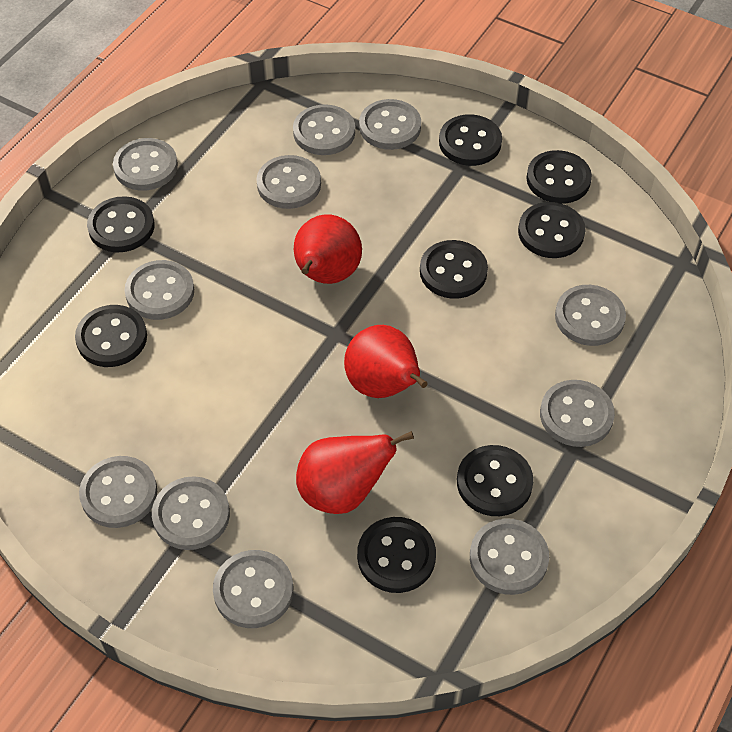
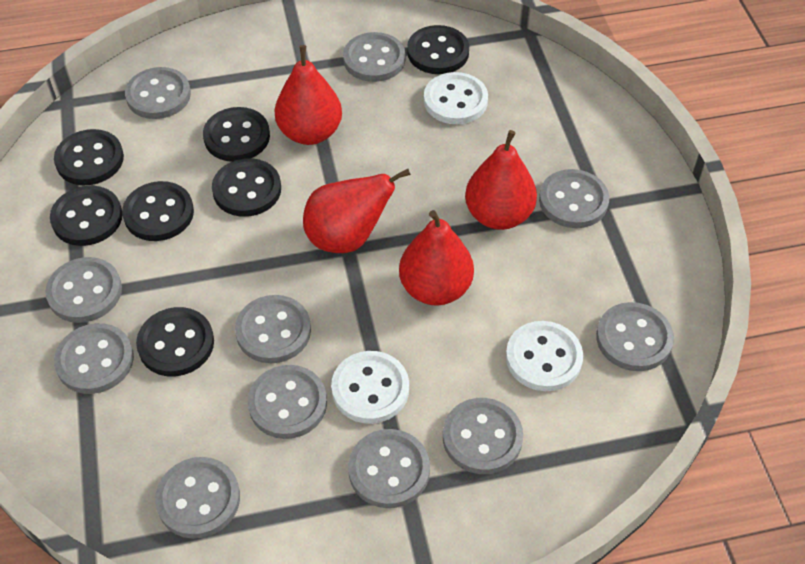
black button: 8 -> 7
red pear: 3 -> 4
white button: 0 -> 3

